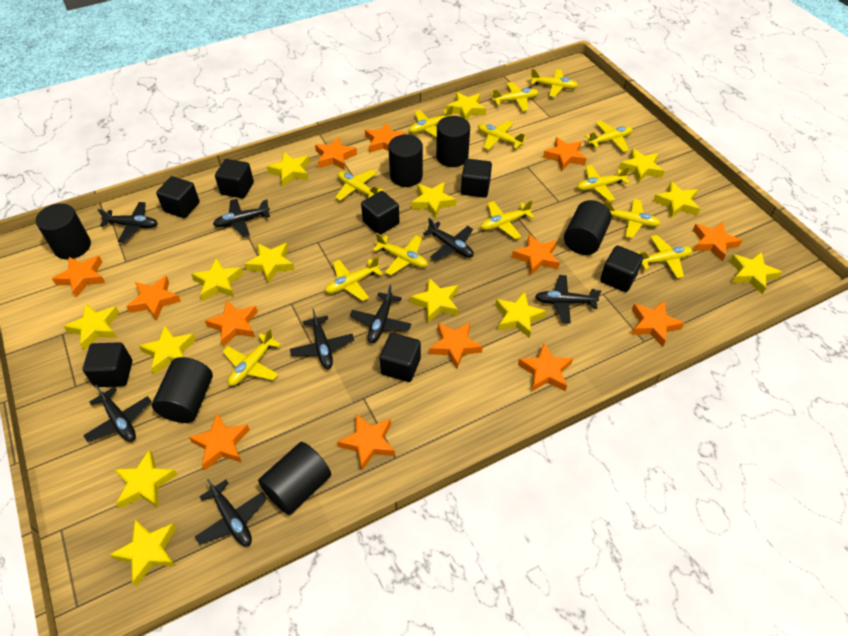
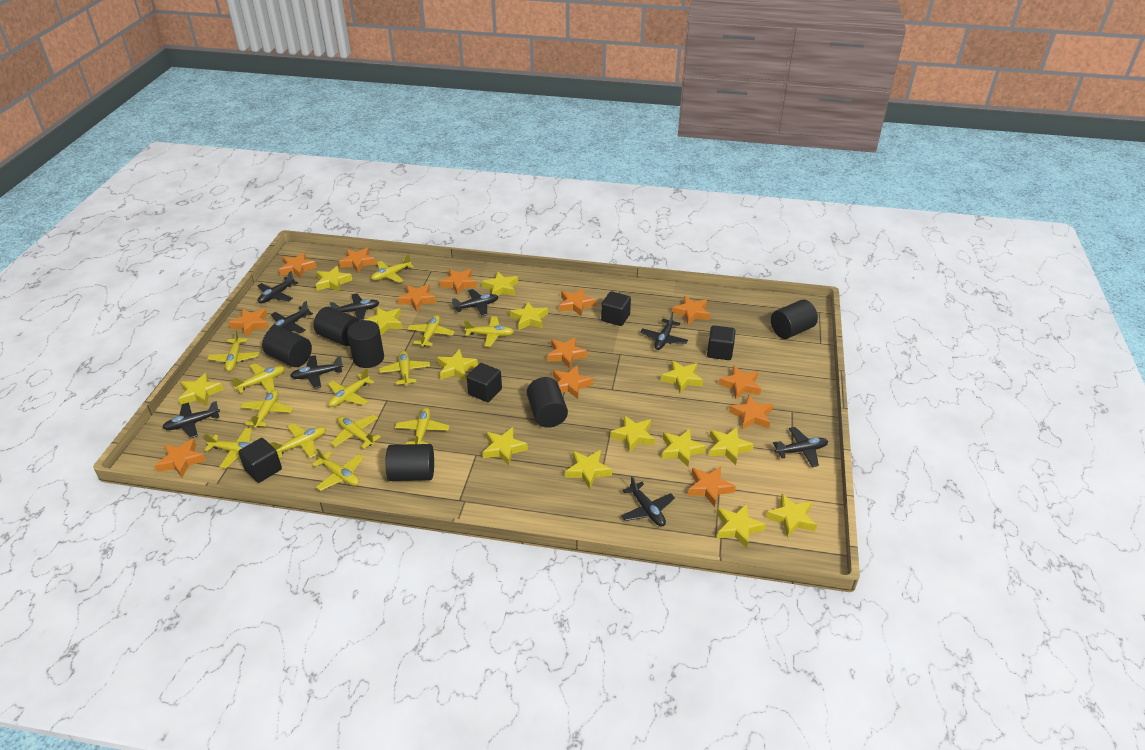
black cube: 7 -> 4
black plane: 8 -> 9

